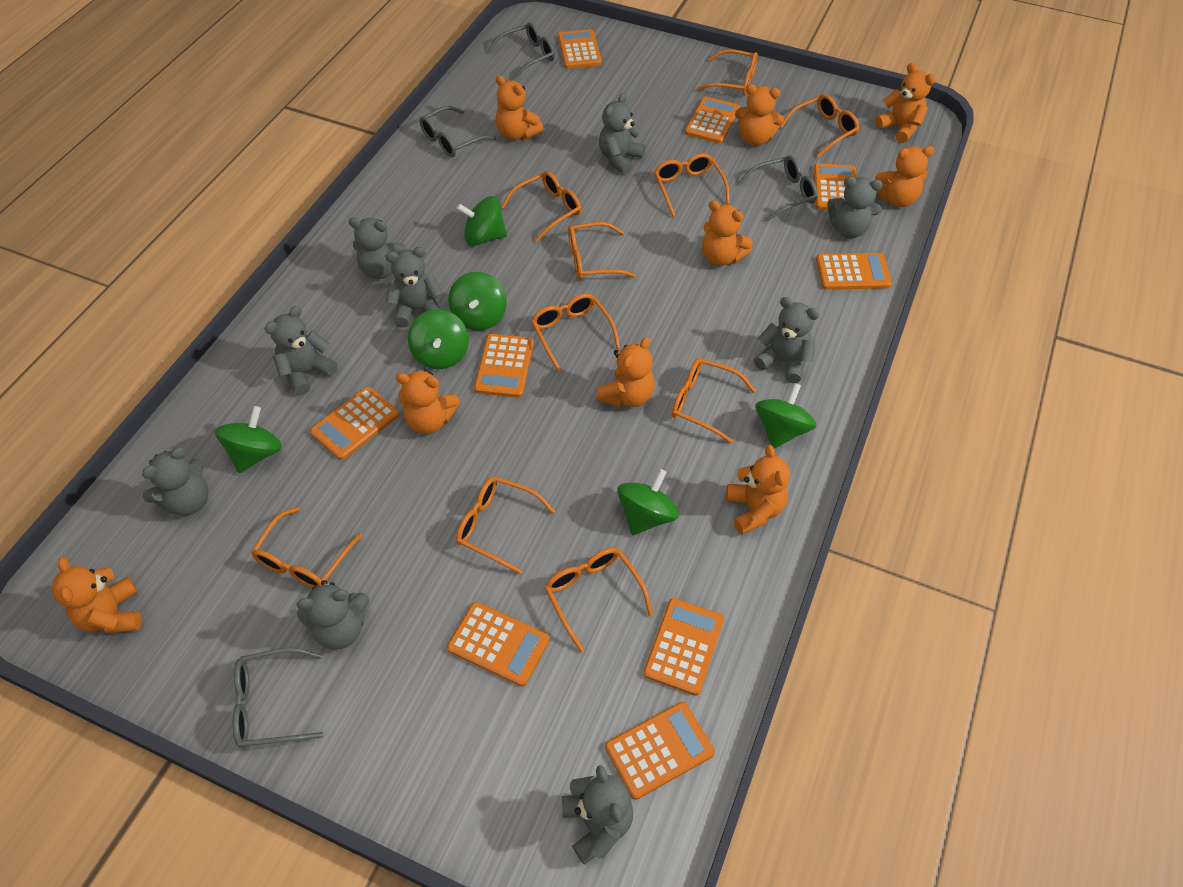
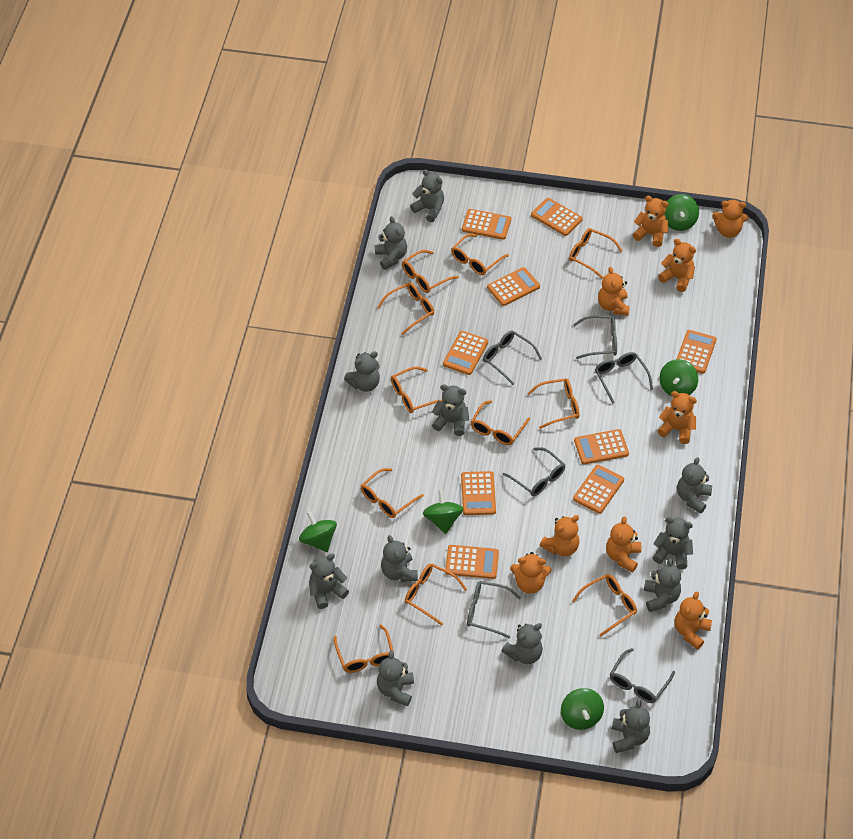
green spinning top: 6 -> 5
grey glasses: 4 -> 6
grey teddy bear: 9 -> 12
orange glasses: 10 -> 11

